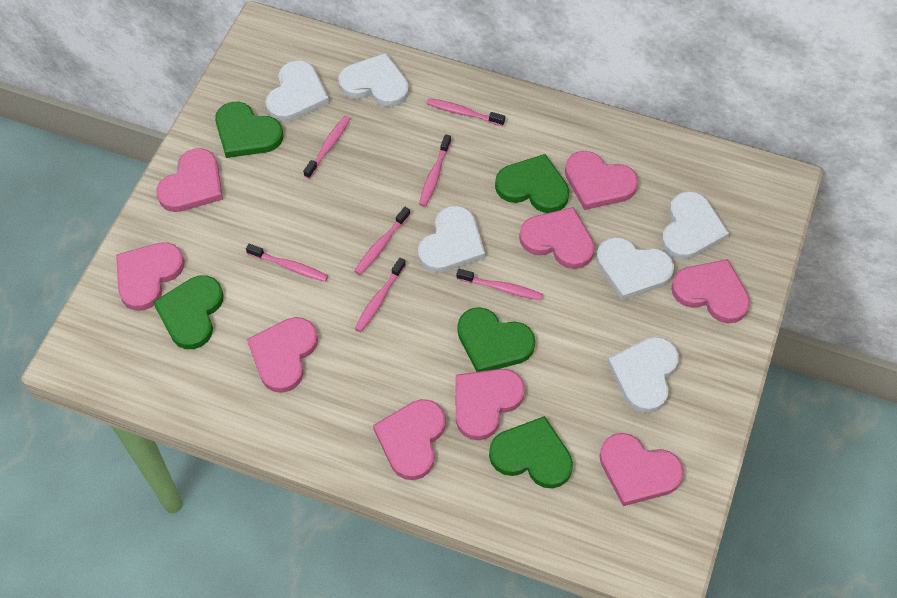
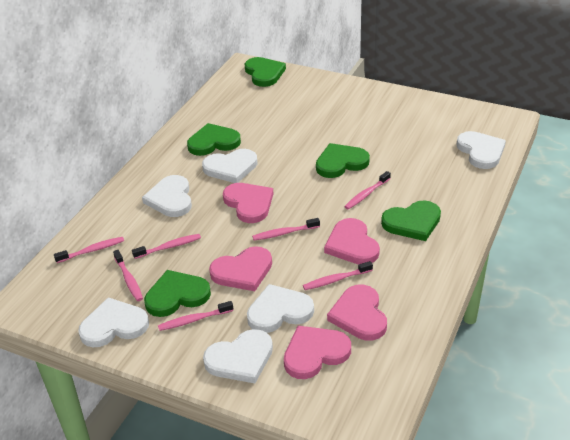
pink heart: 9 -> 5

